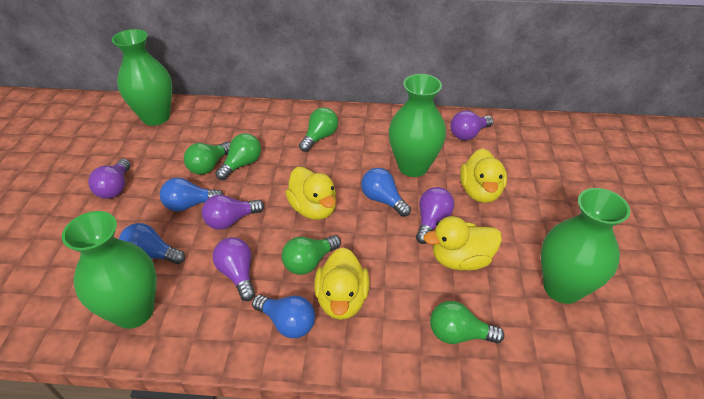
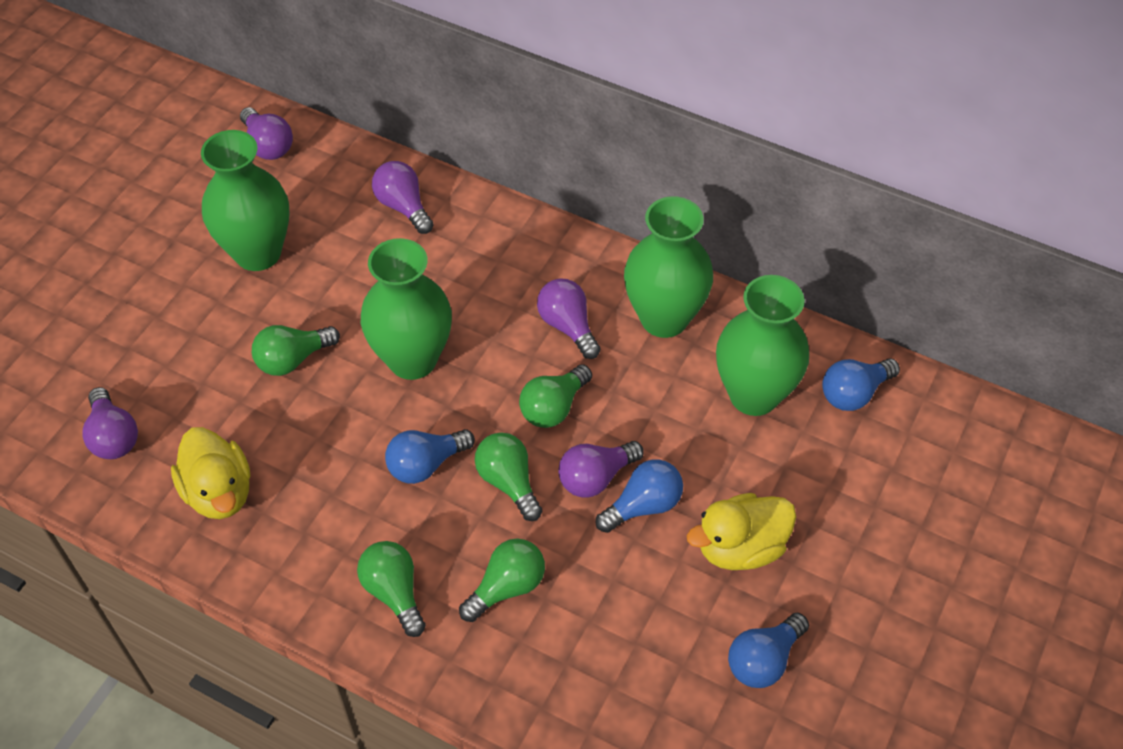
yellow duck: 4 -> 2

